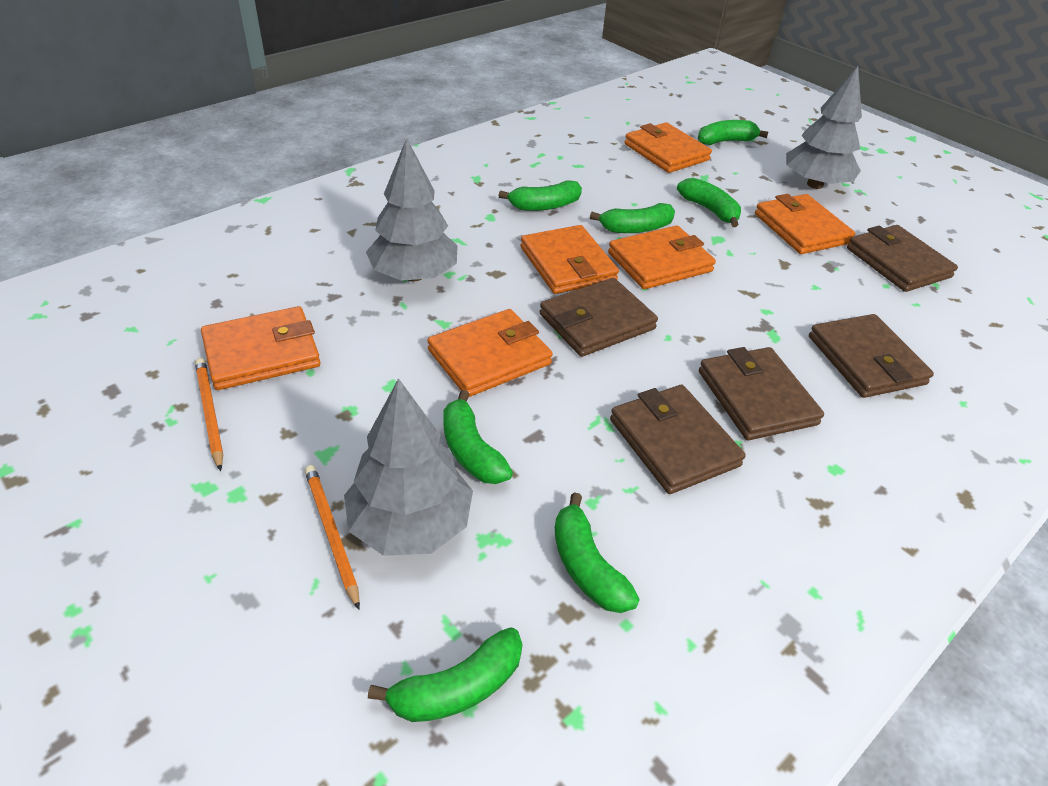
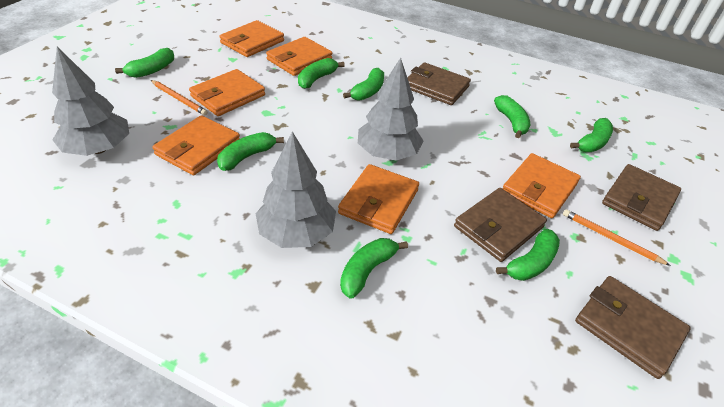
brown wallet: 5 -> 4
green banana: 7 -> 8

